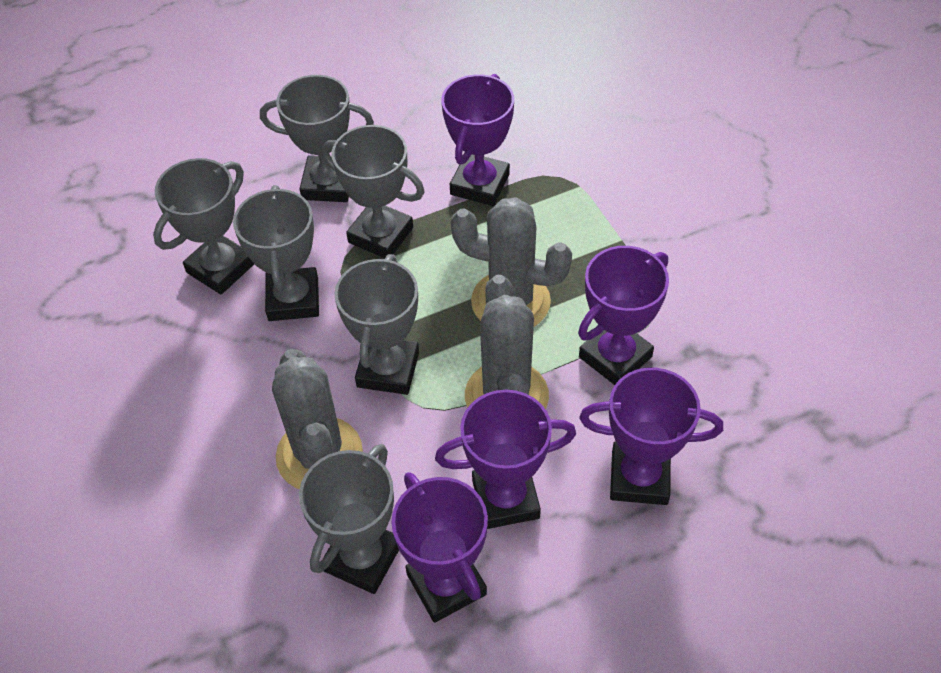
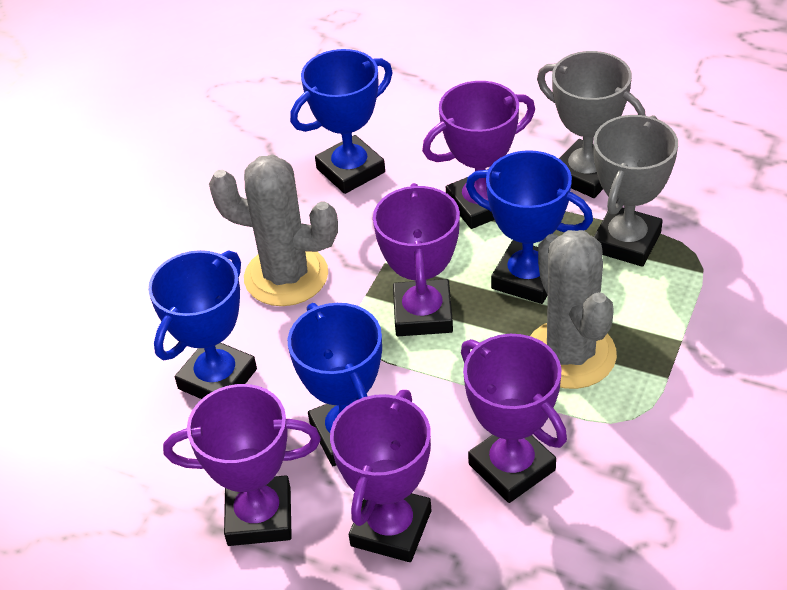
blue trophy: 0 -> 4
grey cactus: 3 -> 2
grey trophy: 6 -> 2

